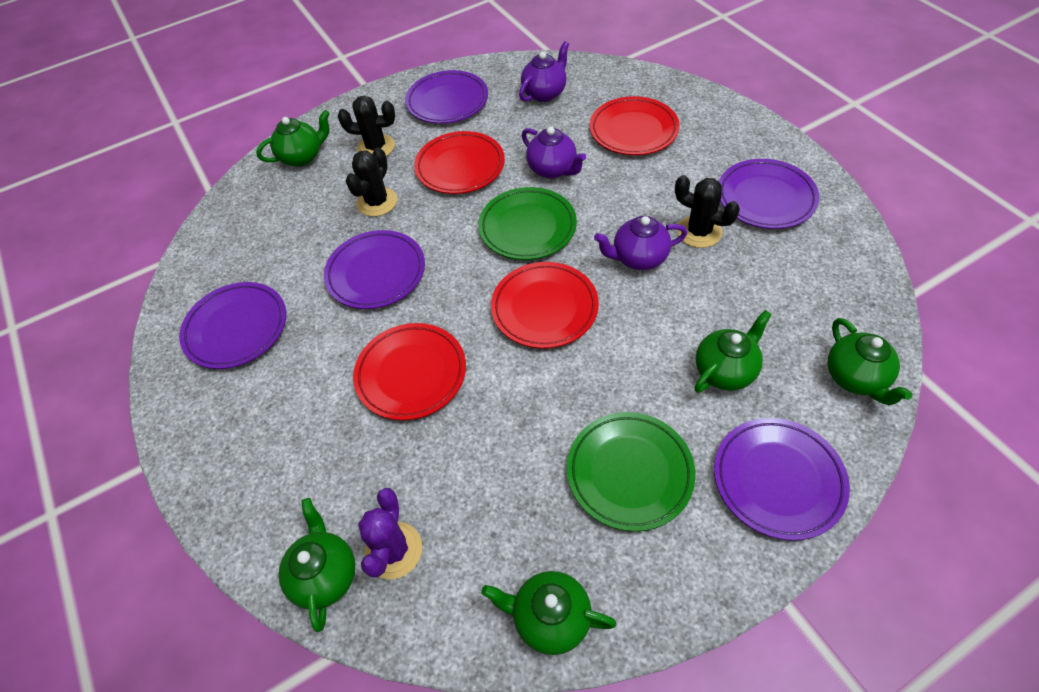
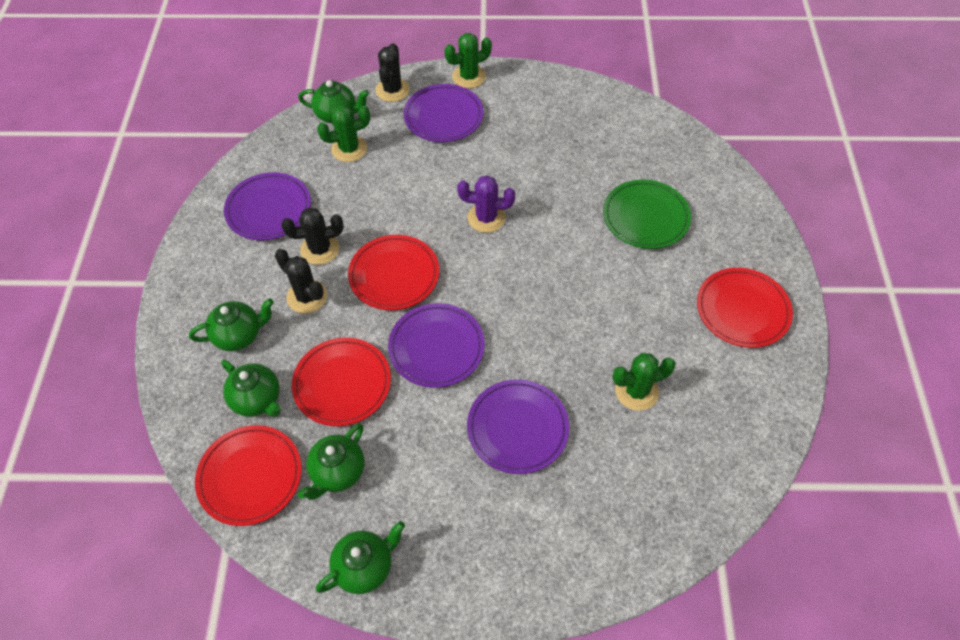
green cactus: 0 -> 3
green plate: 2 -> 1
purple plate: 5 -> 4
purple teapot: 3 -> 0

